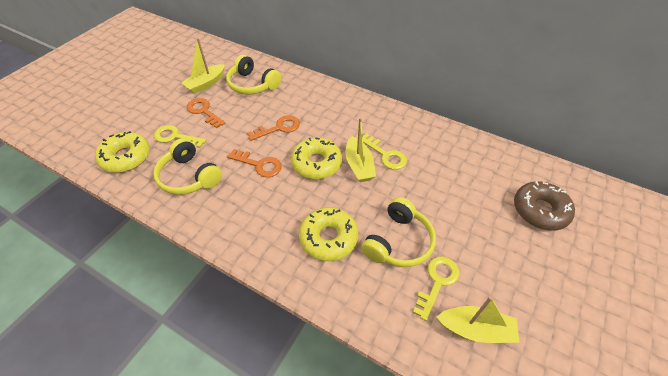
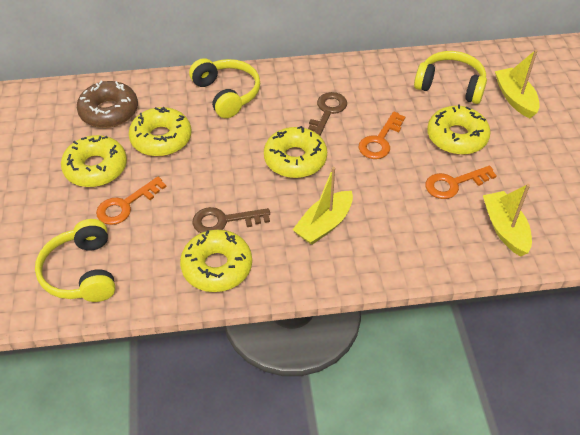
brown key: 0 -> 2
yellow donut: 3 -> 5
yellow key: 3 -> 0

